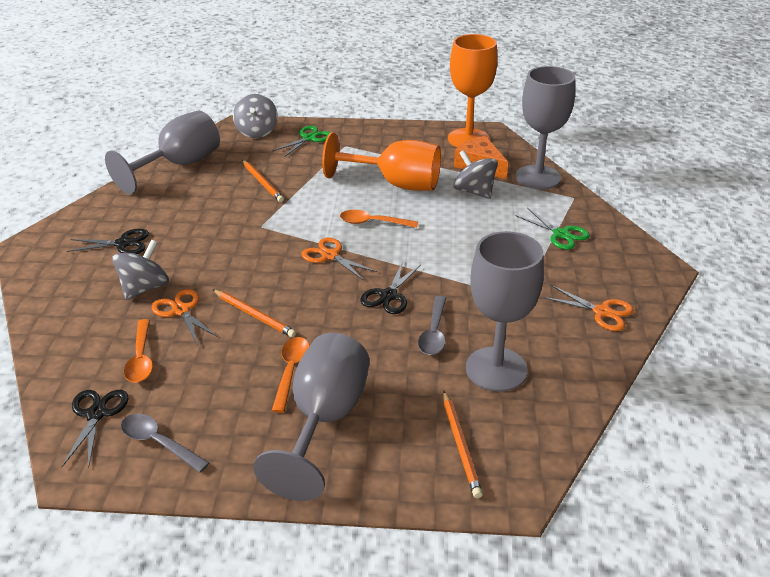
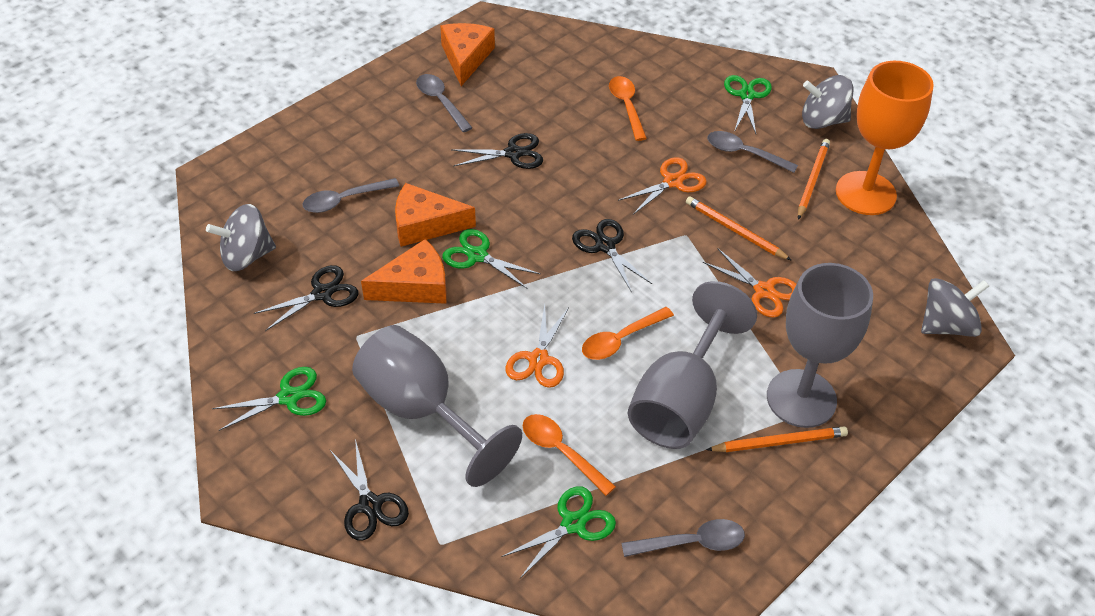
black scissors: 3 -> 4
green scissors: 2 -> 4
grey goblet: 4 -> 3
grey spoon: 2 -> 4
orange cheese: 1 -> 3
orange goblet: 2 -> 1

